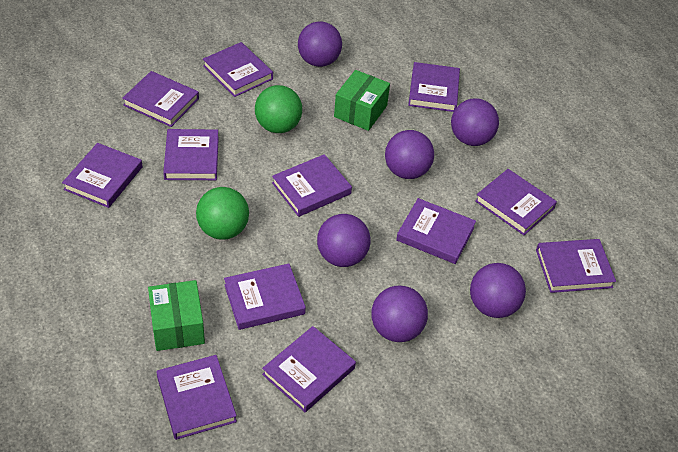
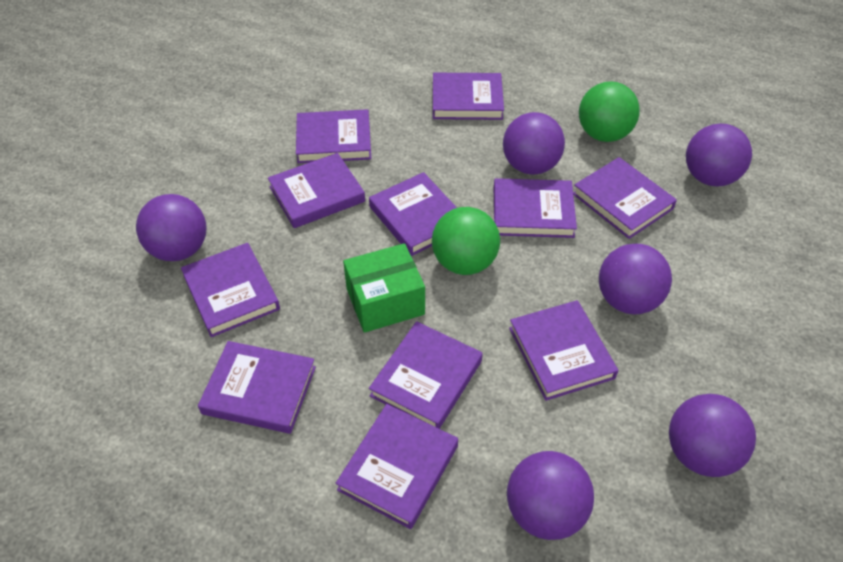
green box: 2 -> 1
purple book: 12 -> 11

